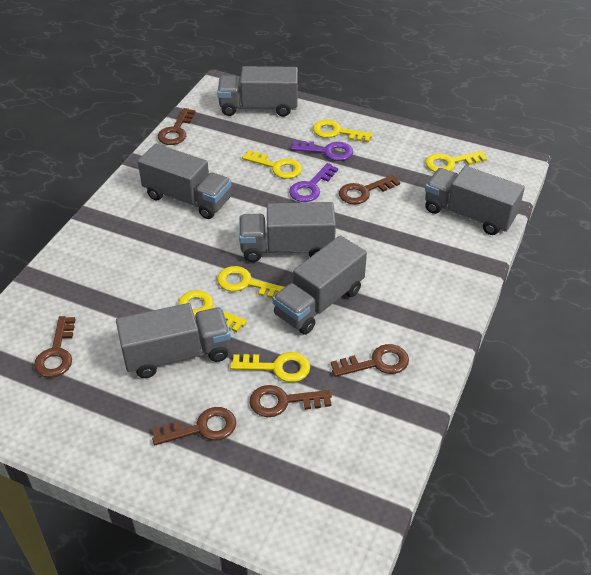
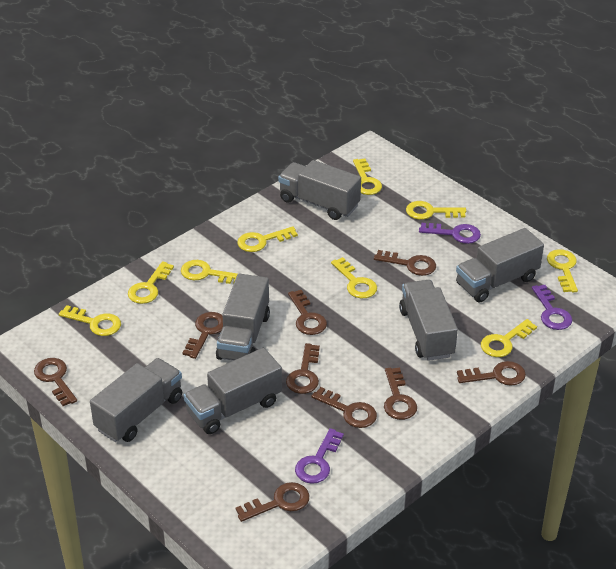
brown key: 6 -> 9
purple key: 2 -> 3
yellow key: 6 -> 9

